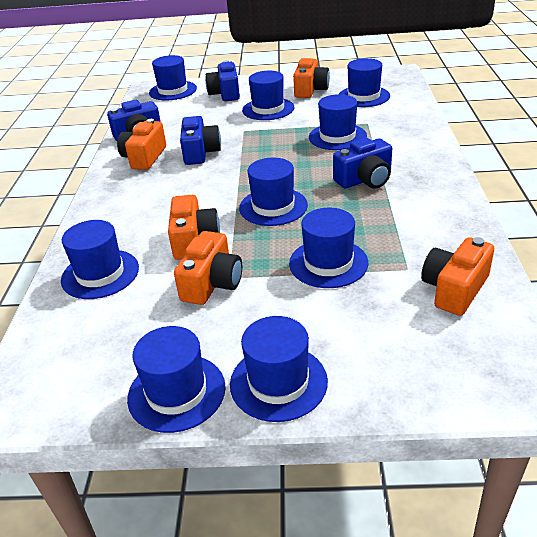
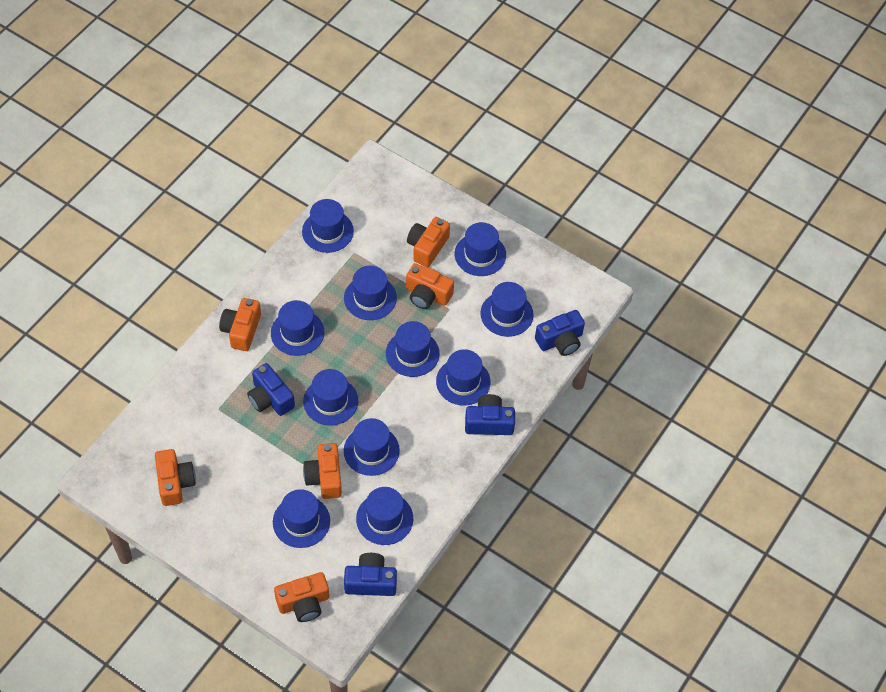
blue hat: 9 -> 11
orange camera: 5 -> 6

